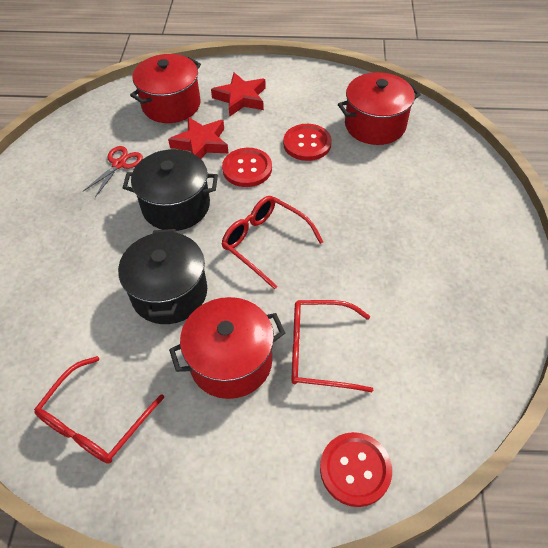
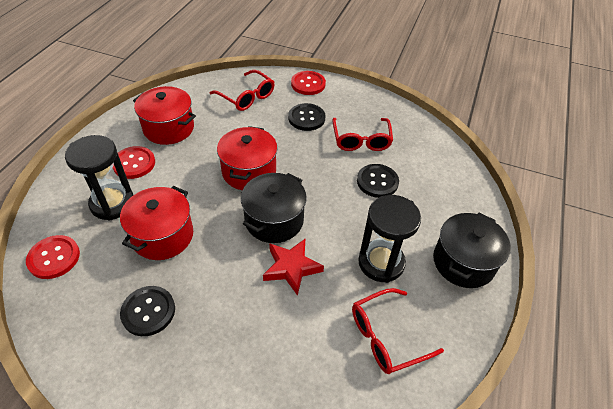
black button: 0 -> 3
black hourglass: 0 -> 2
red scissors: 1 -> 0
red star: 2 -> 1

